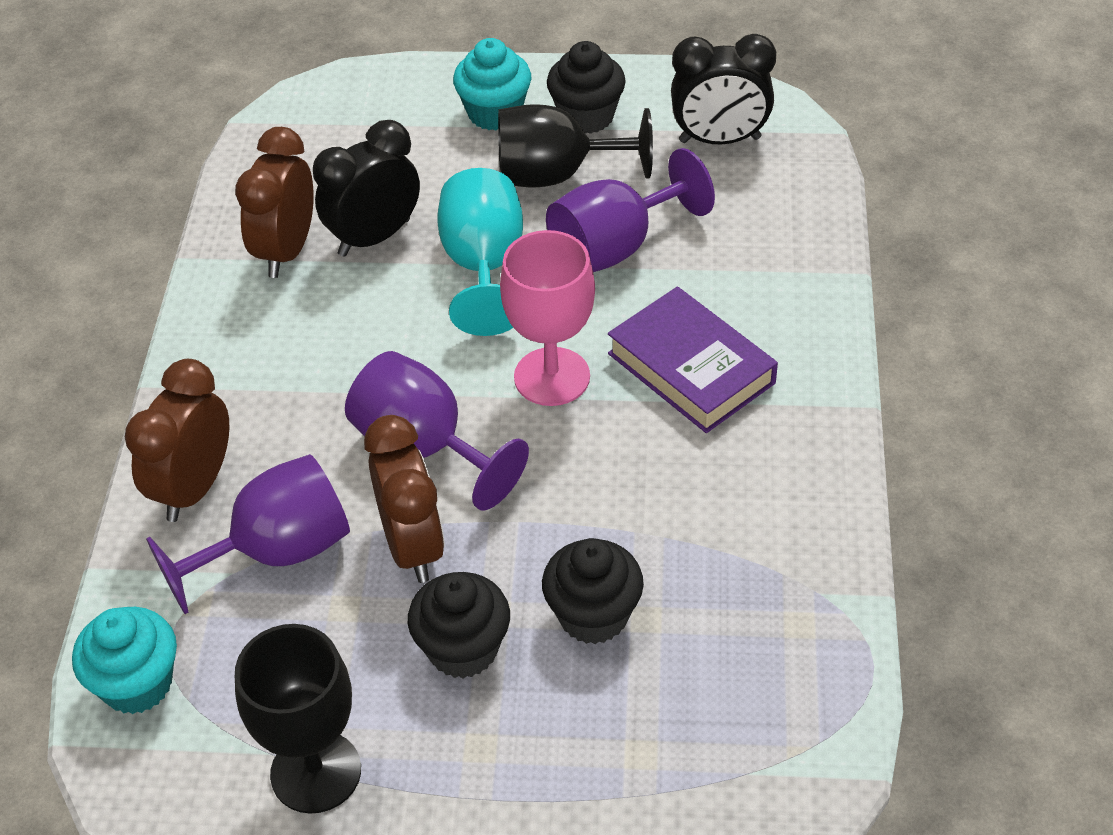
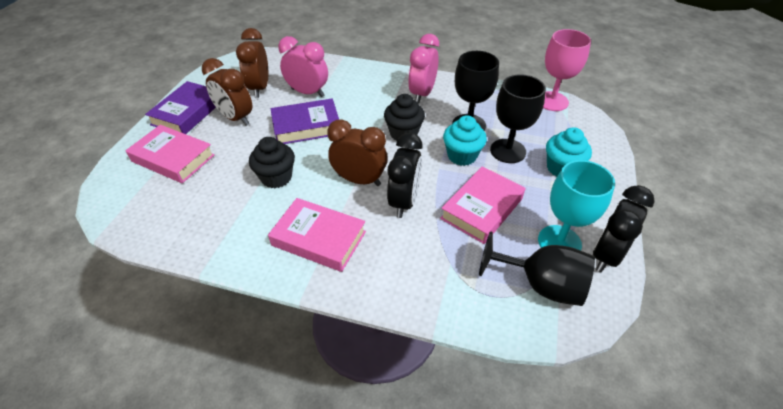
black cupcake: 3 -> 2
black goblet: 2 -> 3
pink book: 0 -> 3
pink clock: 0 -> 2
purple book: 1 -> 2
purple goblet: 3 -> 0

